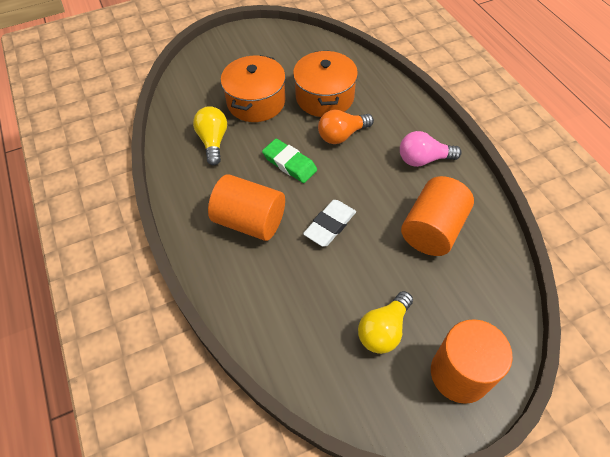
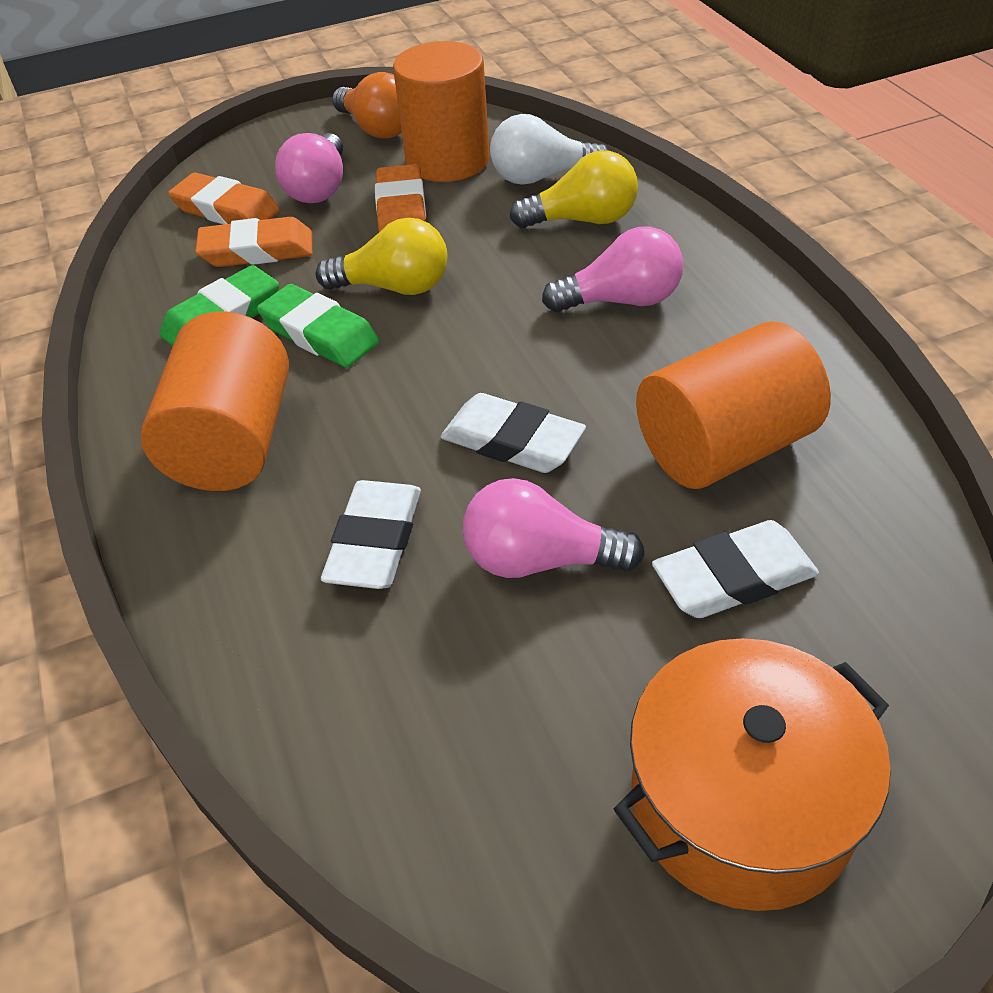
green eraser: 1 -> 2
orange eraser: 0 -> 3
orange pot: 2 -> 1
pink light bulb: 1 -> 3
white eraser: 1 -> 3
white light bulb: 0 -> 1

